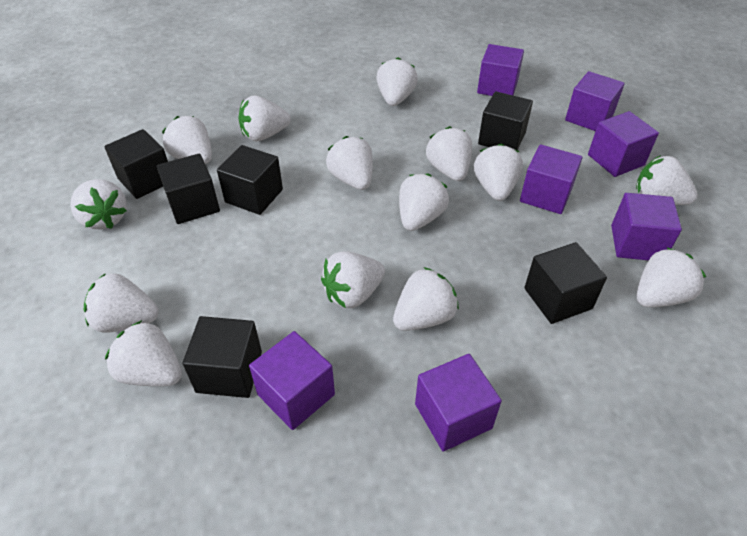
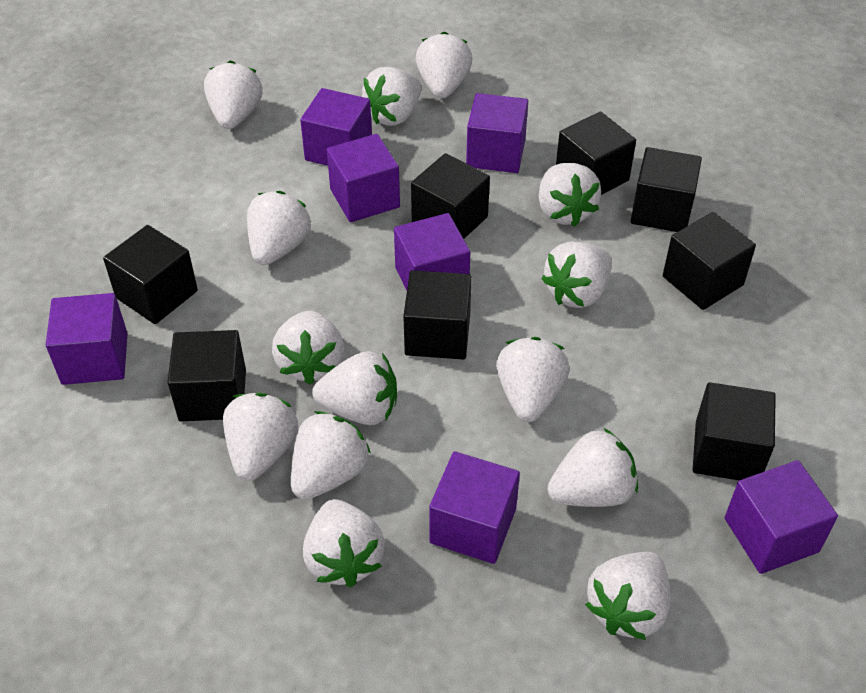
black cube: 6 -> 8

